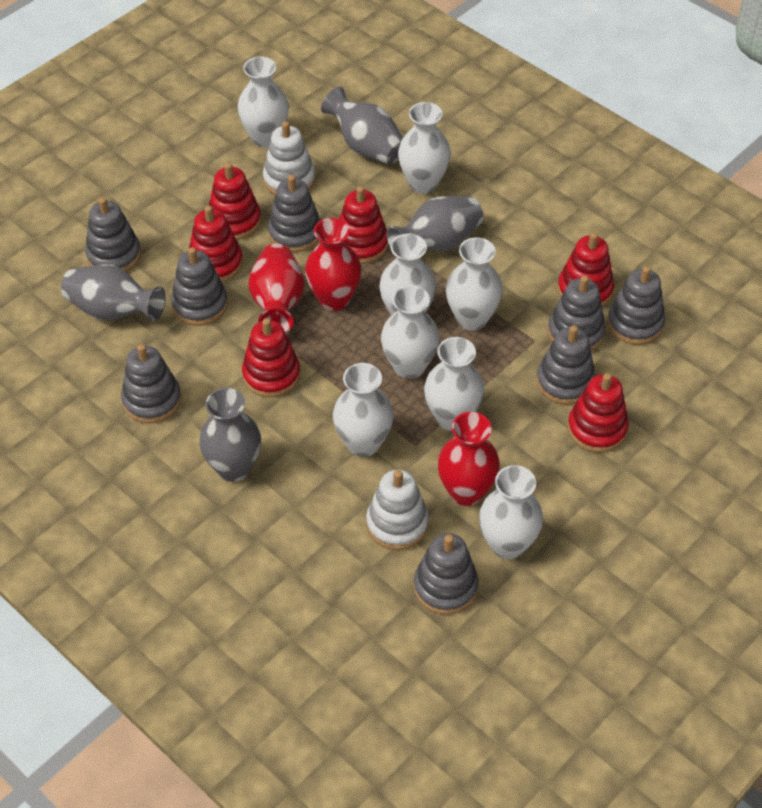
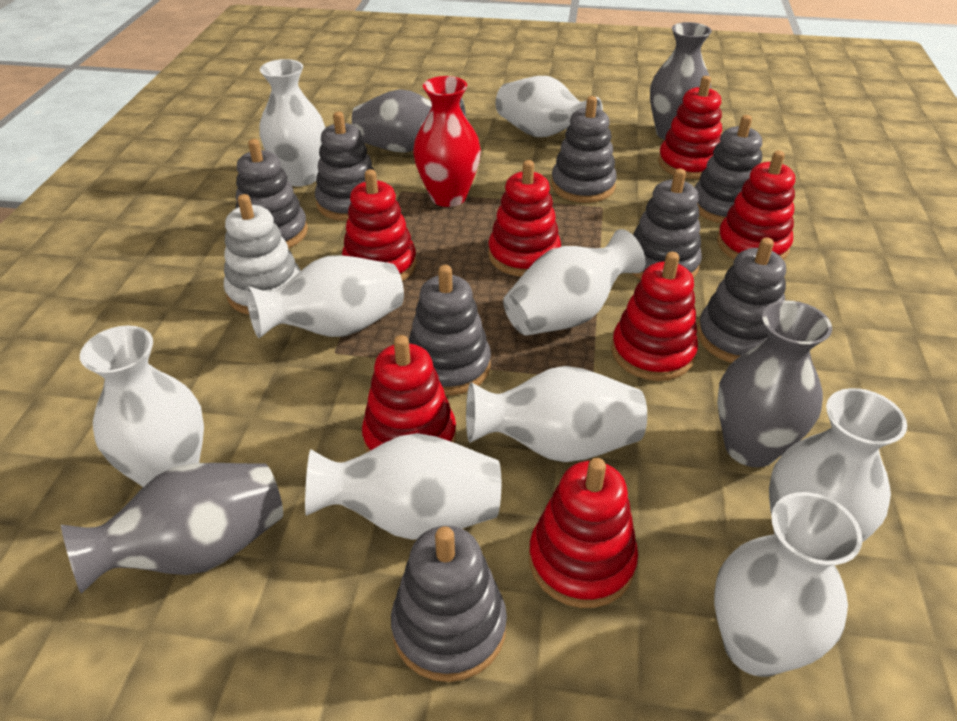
red stacking toy: 6 -> 7
red vase: 3 -> 1
white stacking toy: 2 -> 1
white vase: 8 -> 9

